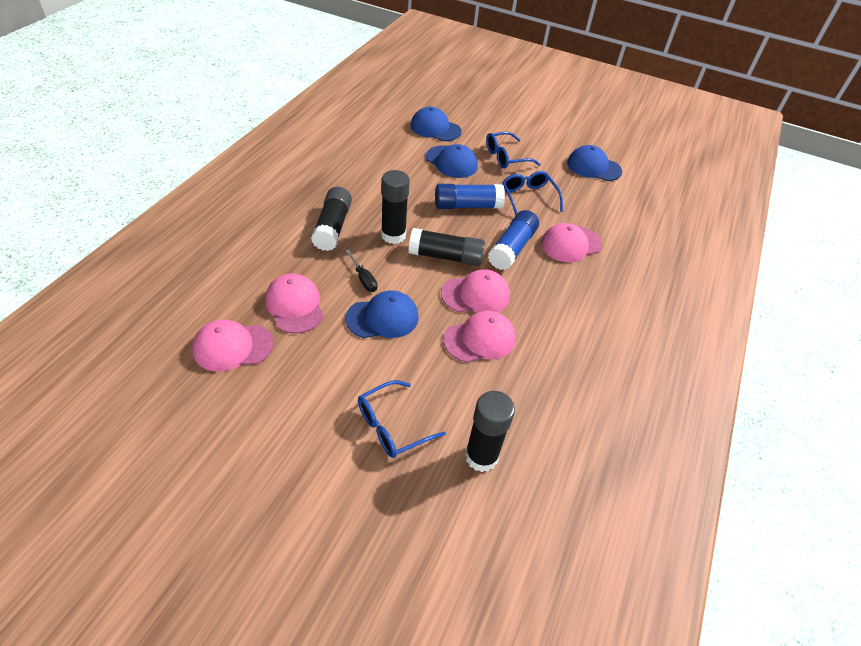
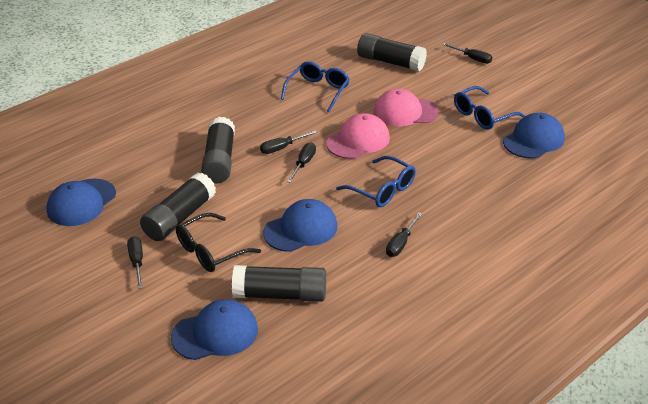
black glasses: 0 -> 1
black screwdriver: 1 -> 5
blue glue stick: 2 -> 0
pink cap: 5 -> 2

